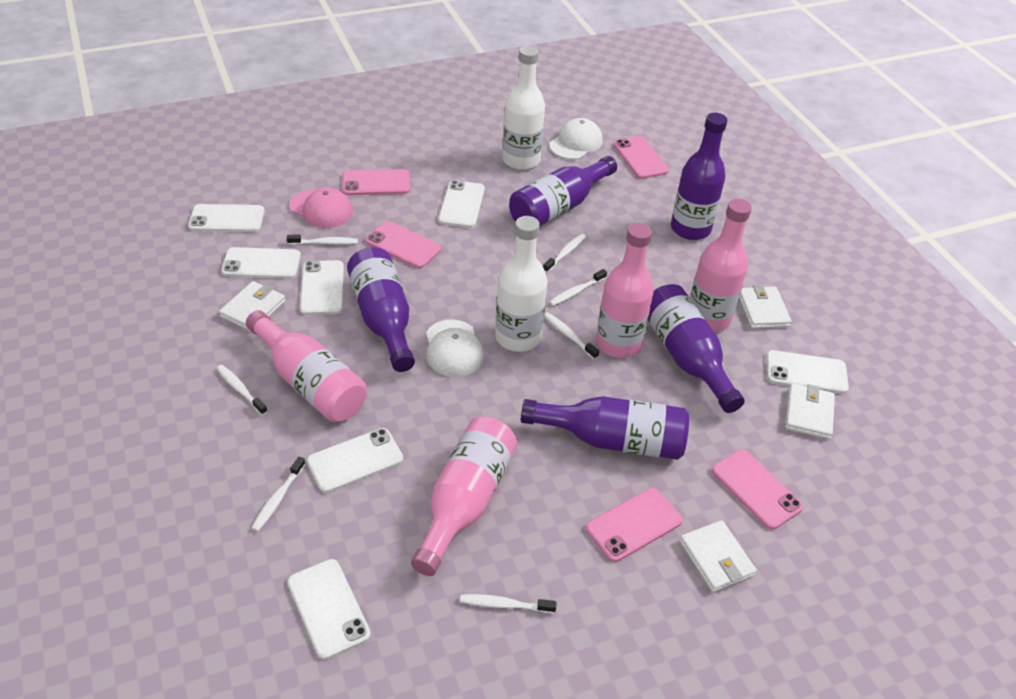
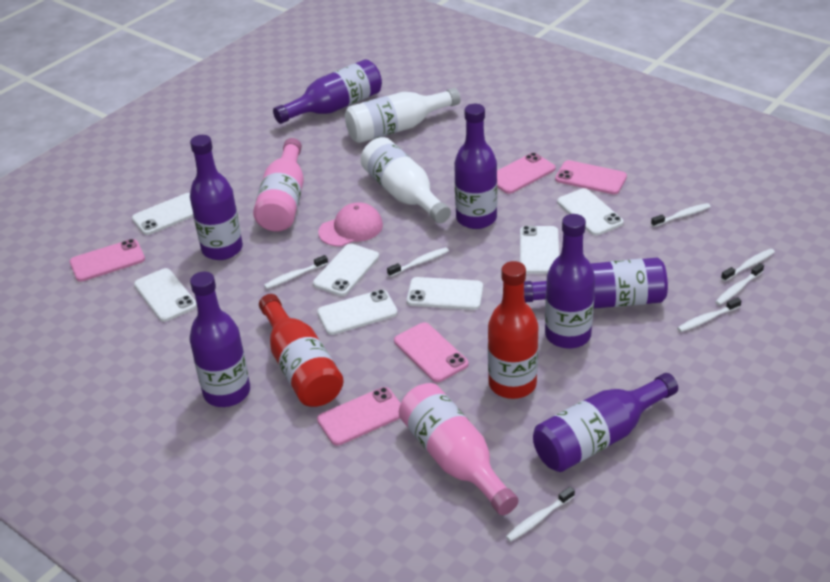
pink bottle: 4 -> 2
purple bottle: 5 -> 7
red bottle: 0 -> 2
white cap: 2 -> 0
white wallet: 4 -> 0

